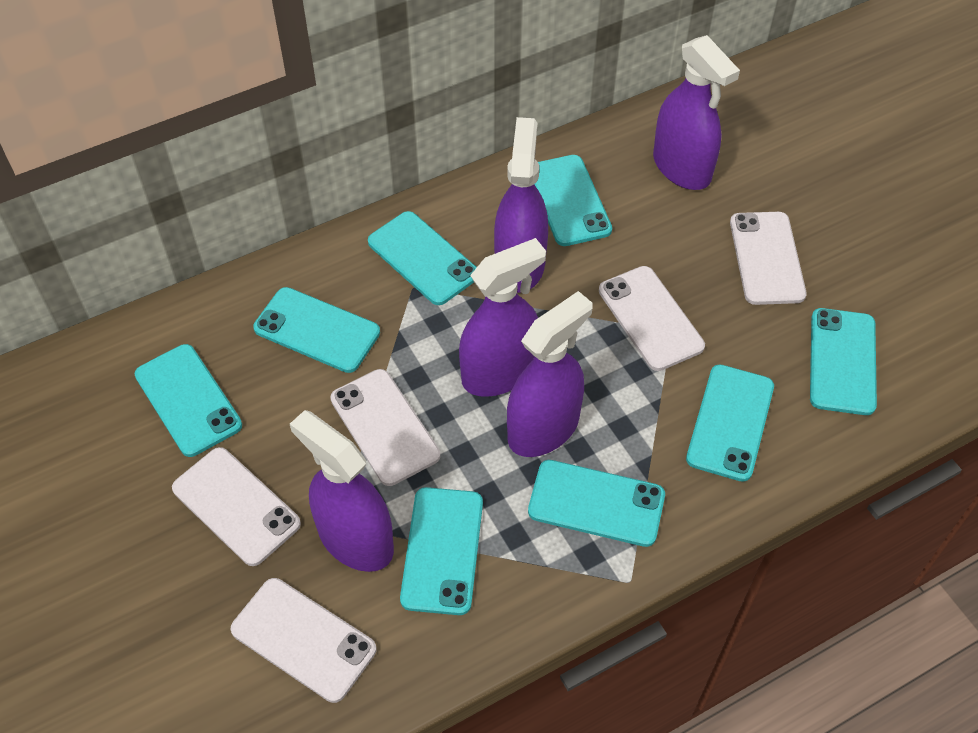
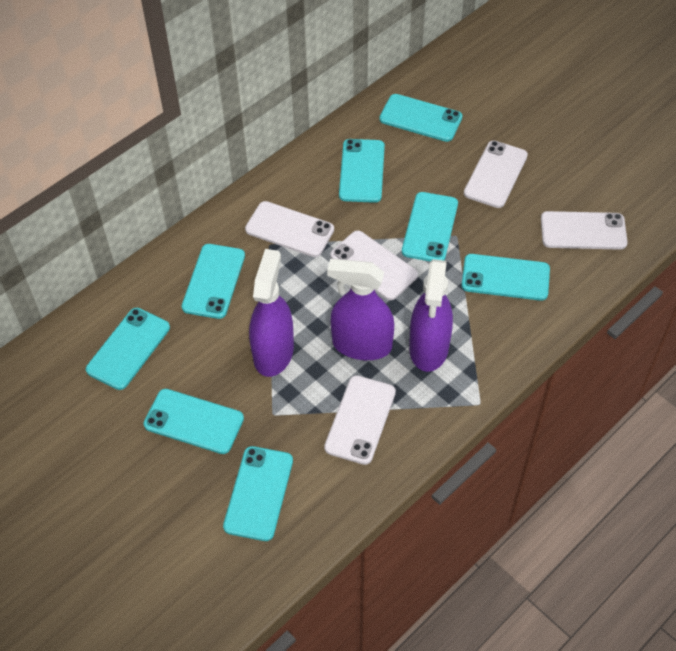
purple spray bottle: 5 -> 3

